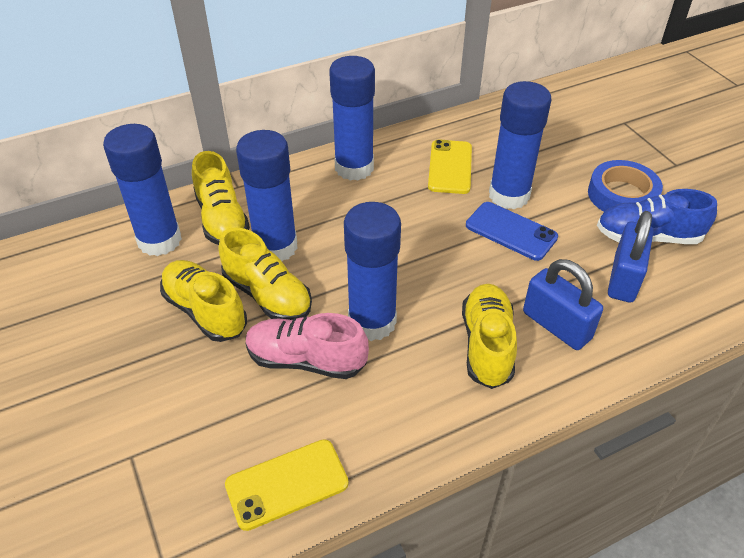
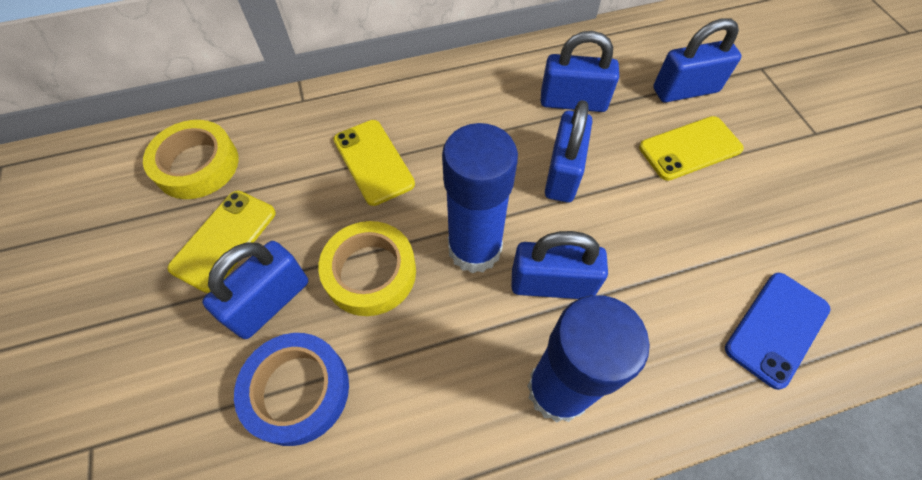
blue glue stick: 5 -> 2
blue padlock: 2 -> 5
blue shoe: 1 -> 0
pink shoe: 1 -> 0
yellow phone: 2 -> 3
yellow shoe: 4 -> 0
yellow tape: 0 -> 2

